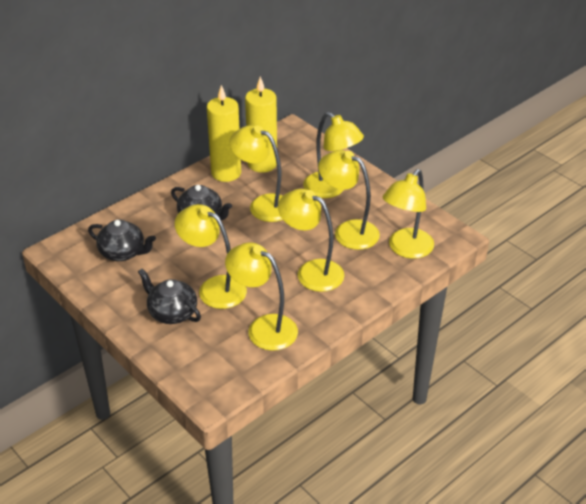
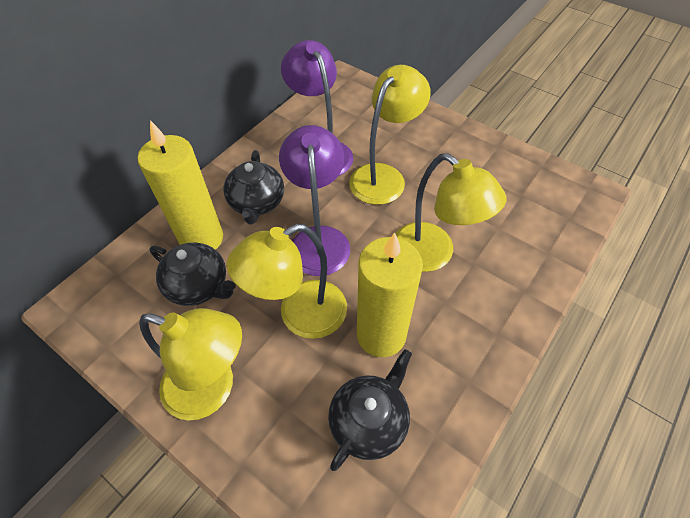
purple lamp: 0 -> 2
yellow lamp: 7 -> 4

